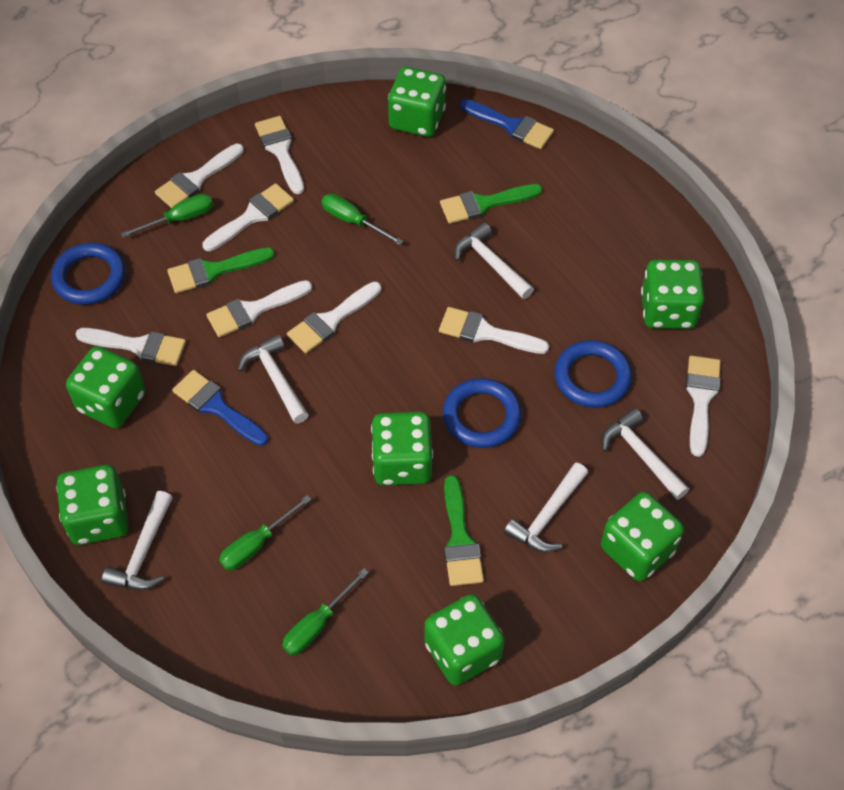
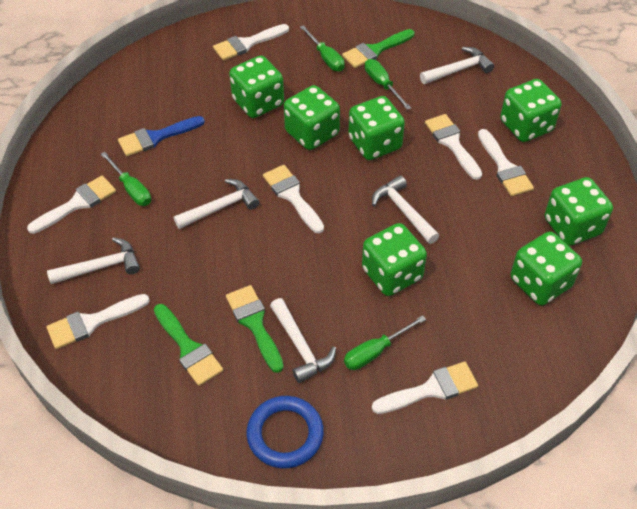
blue brush: 2 -> 1
blue ring: 3 -> 1
white brush: 8 -> 7

